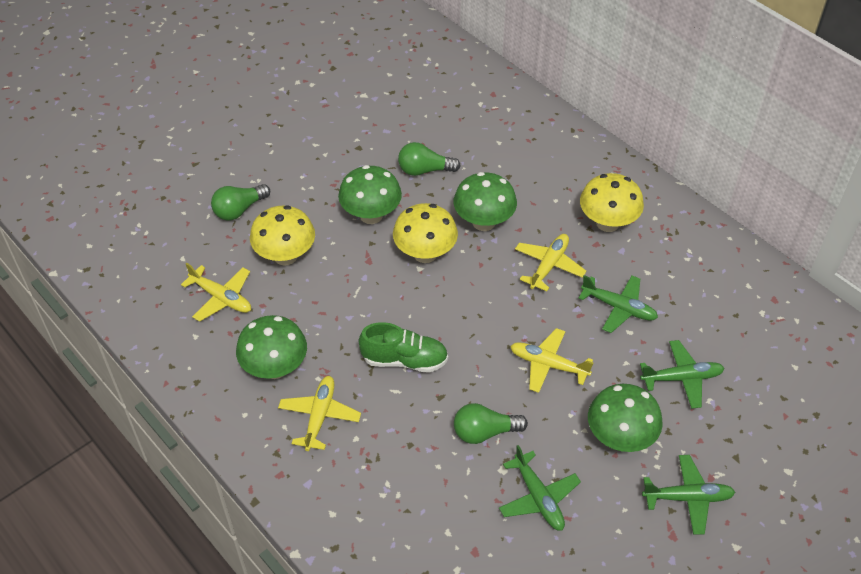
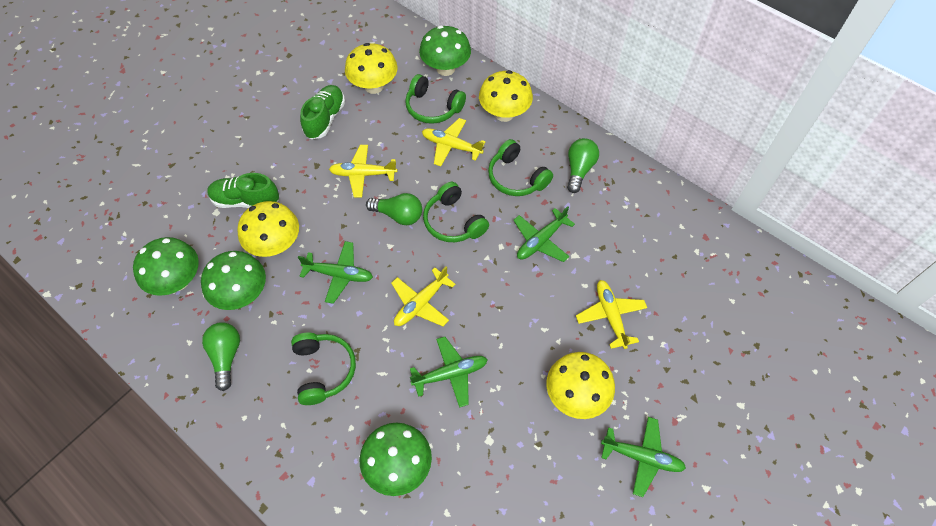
green headphones: 0 -> 4
green shoe: 1 -> 2
yellow mushroom: 3 -> 4

